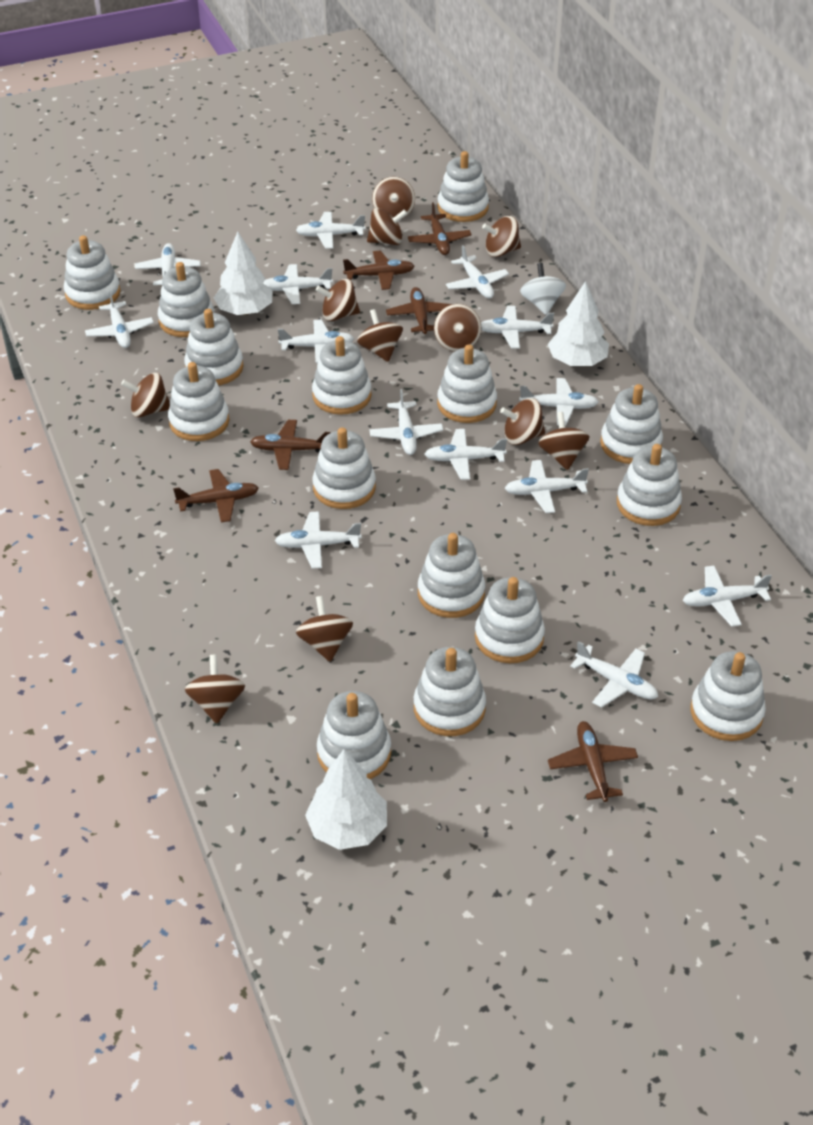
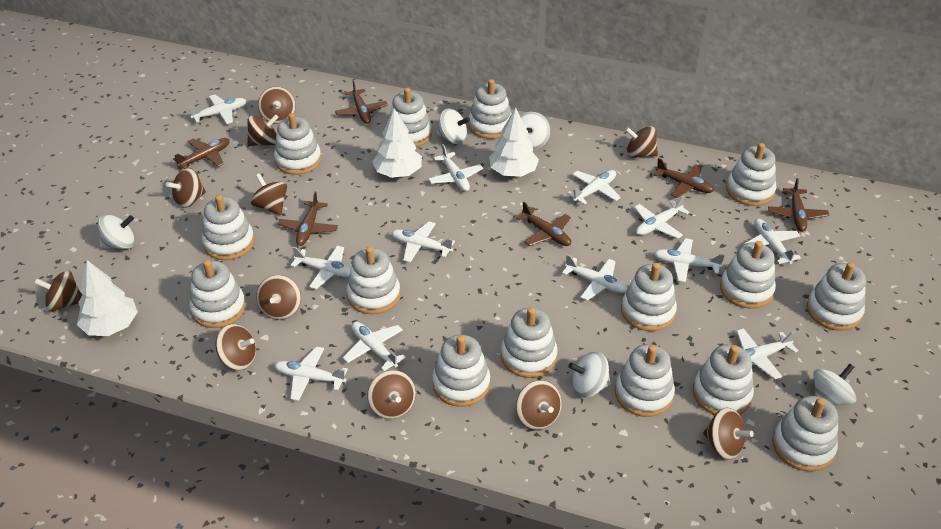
white plane: 14 -> 12
white spinning top: 1 -> 5

